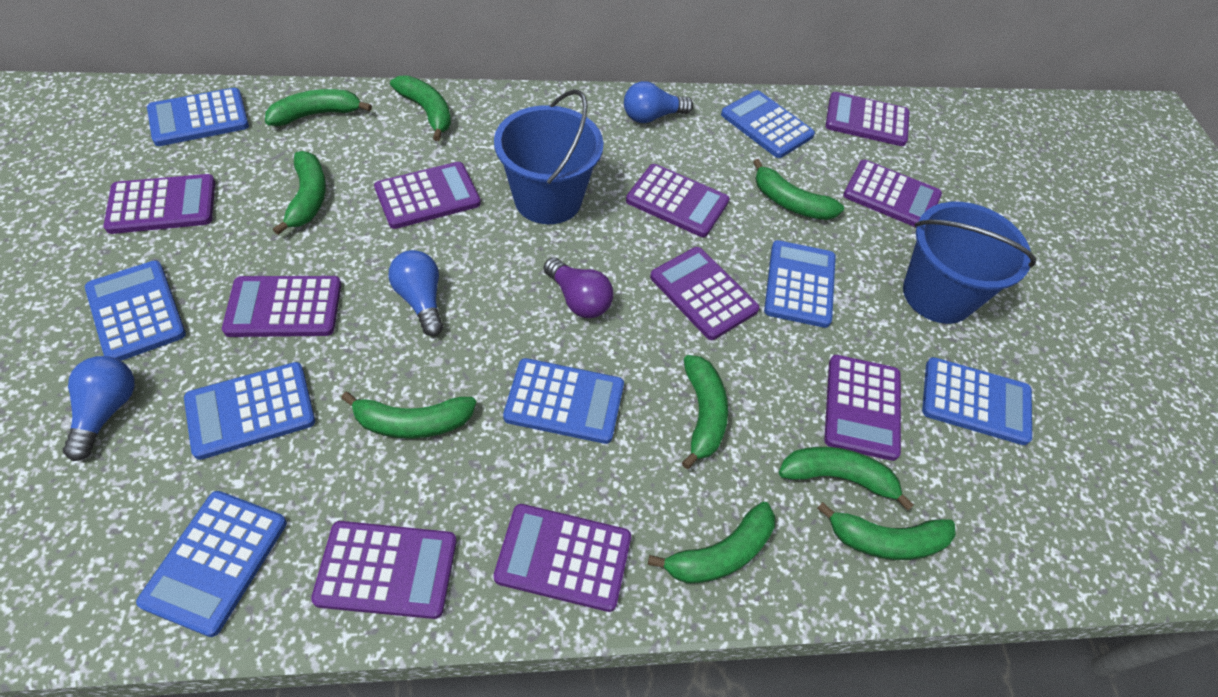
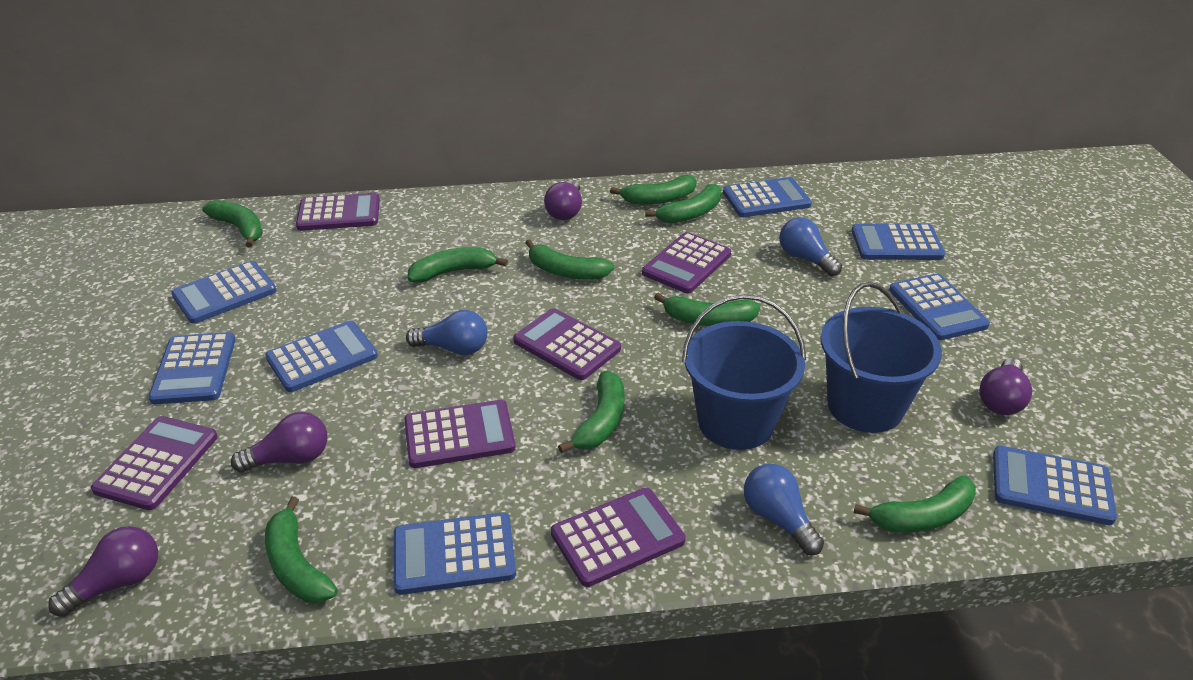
purple calculator: 10 -> 6
purple light bulb: 1 -> 4

